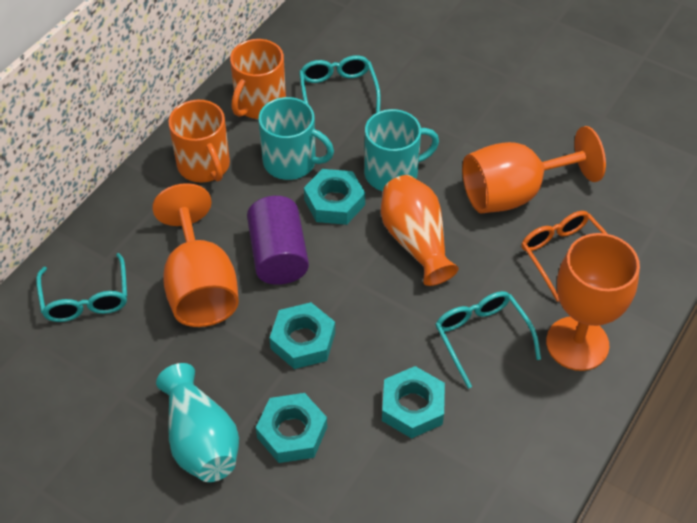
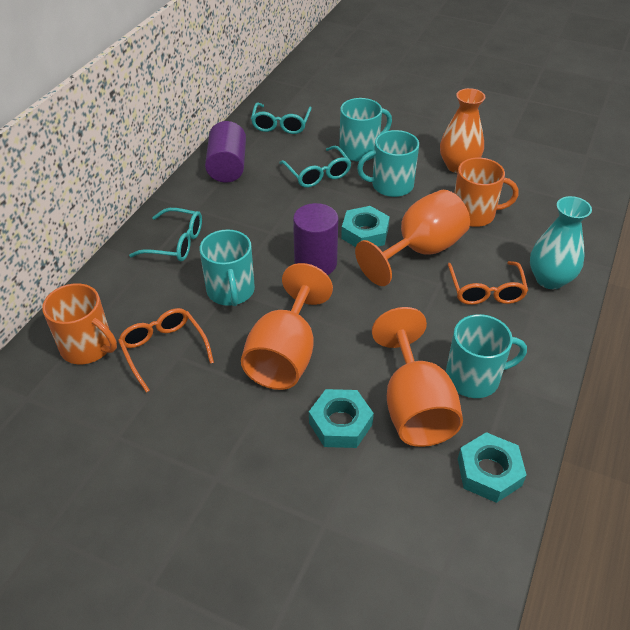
orange glasses: 1 -> 2
purple cylinder: 1 -> 2
turquoise mug: 2 -> 4
turquoise nut: 4 -> 3

